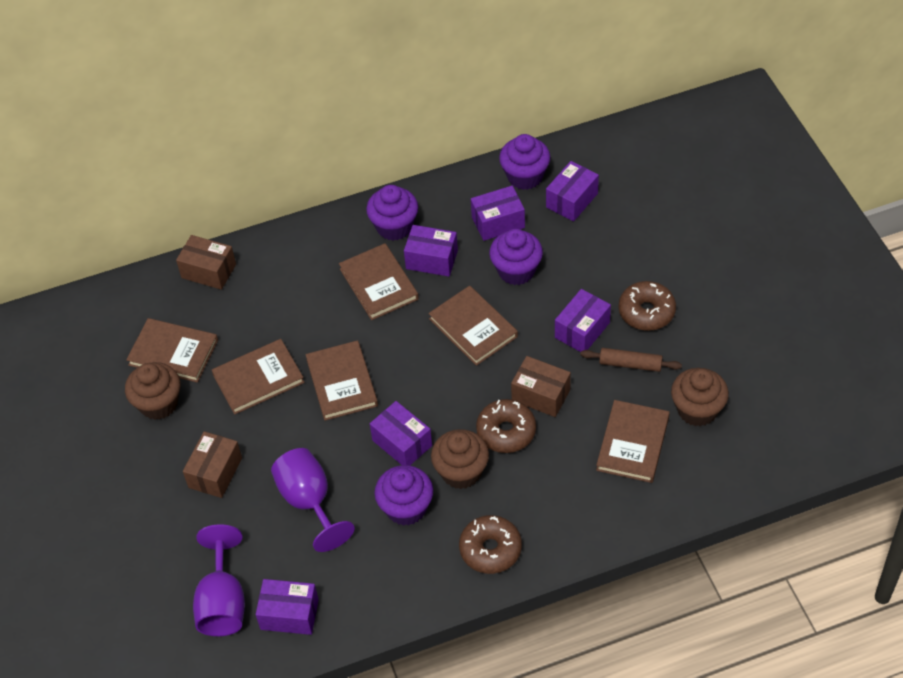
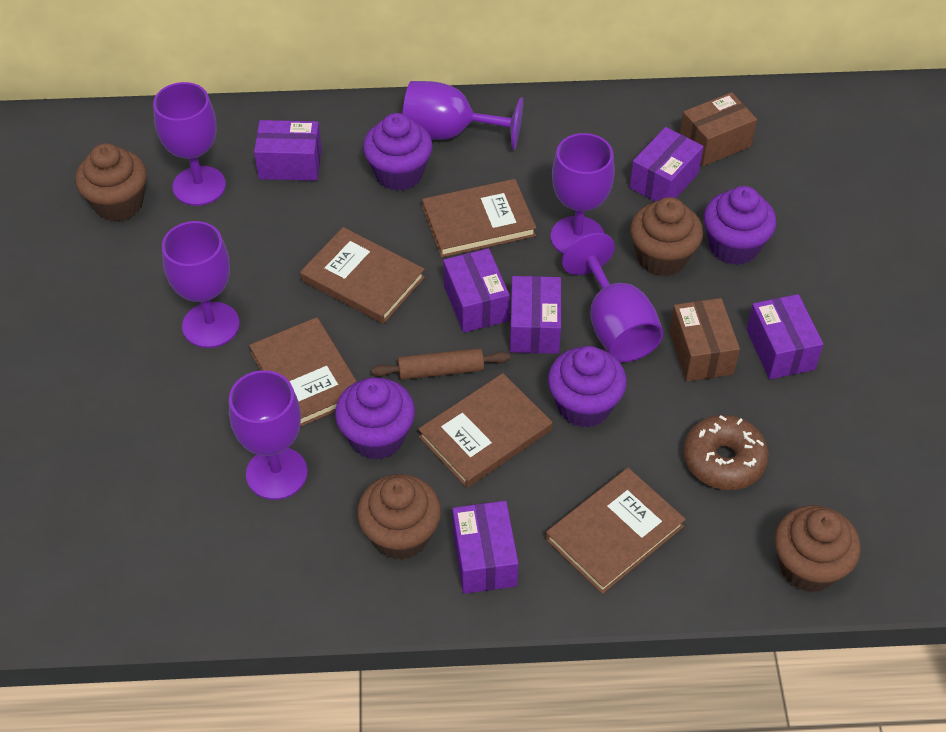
brown book: 6 -> 5
brown box: 3 -> 2
brown cupcake: 3 -> 4
brown donut: 3 -> 1
purple goblet: 2 -> 6

